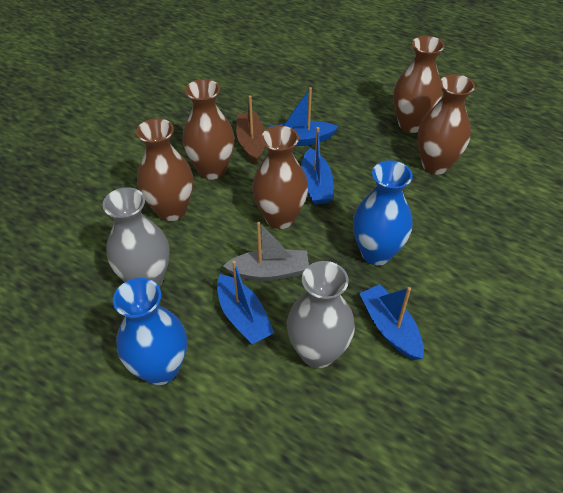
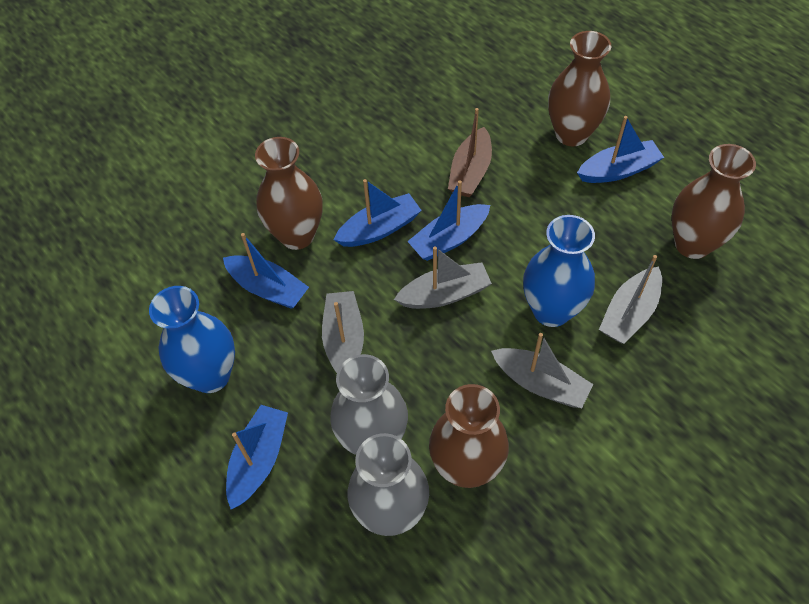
blue boat: 4 -> 5
brown vase: 5 -> 4
grey boat: 1 -> 4

